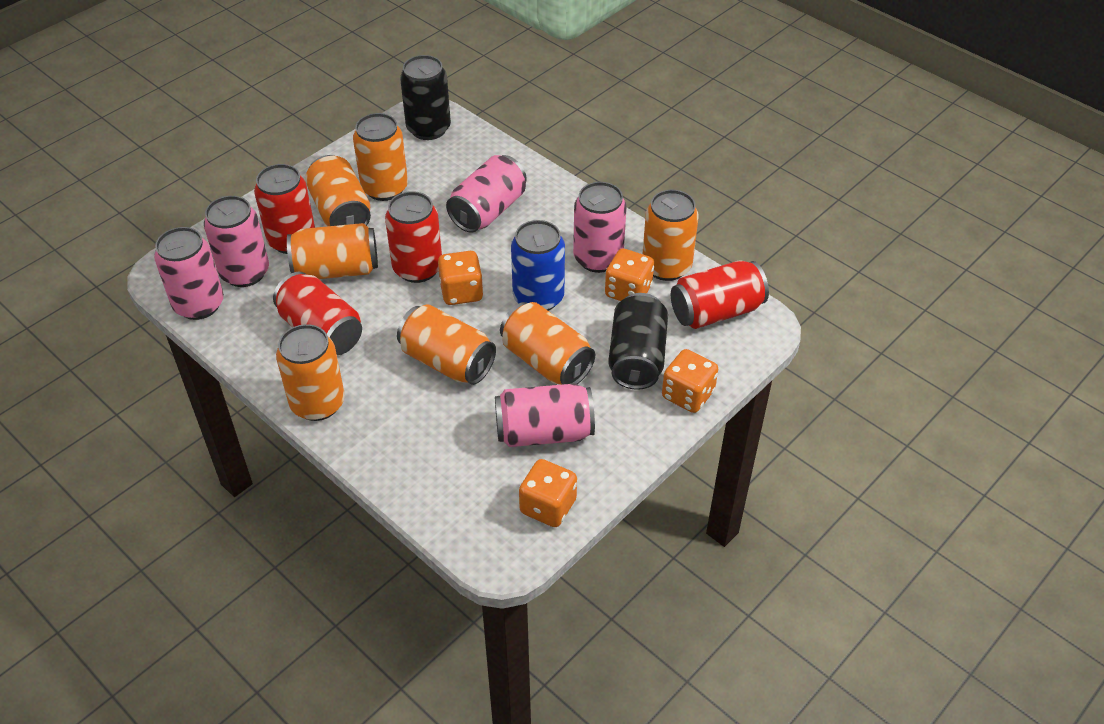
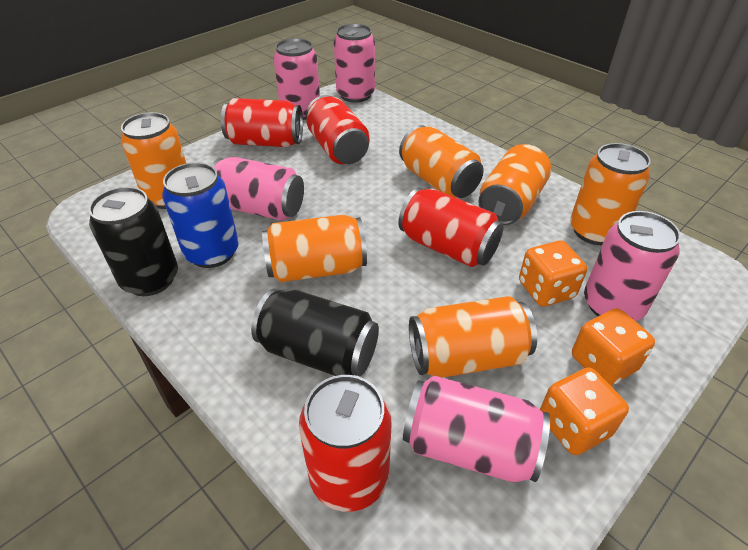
orange can: 7 -> 6
orange dice: 4 -> 3

